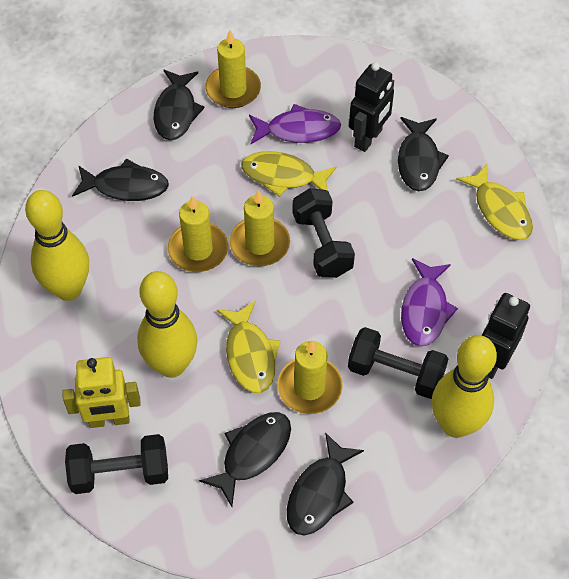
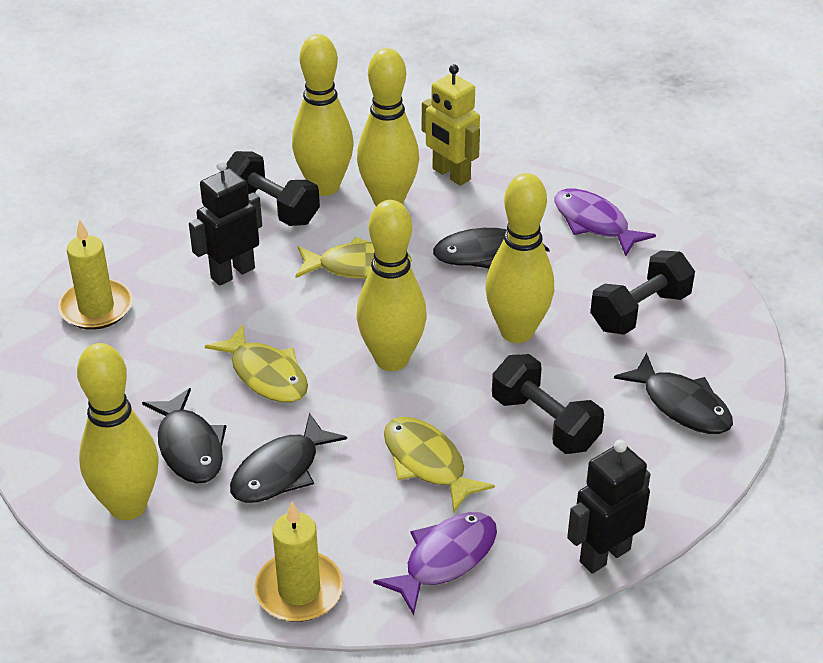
black fish: 5 -> 4
yellow bowling pin: 3 -> 5
yellow candle: 4 -> 2

